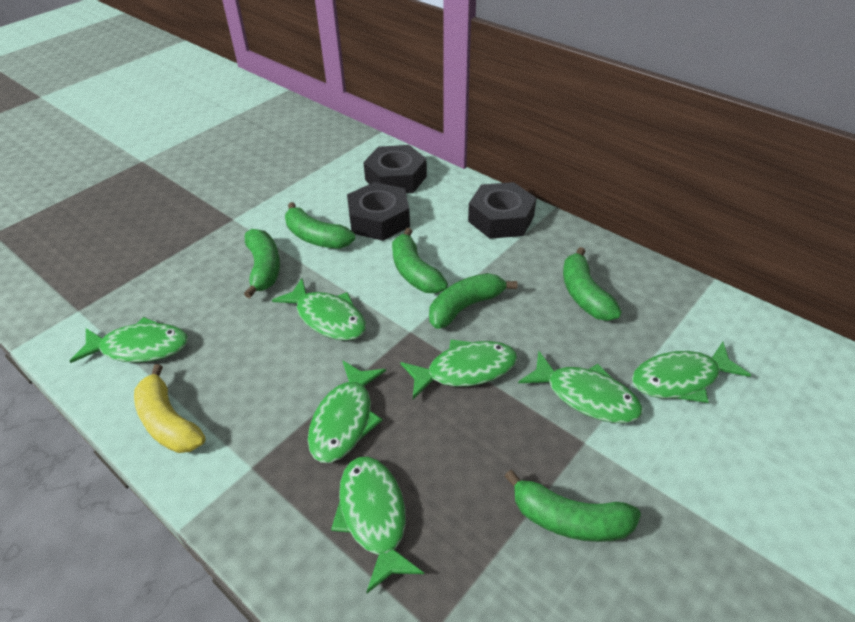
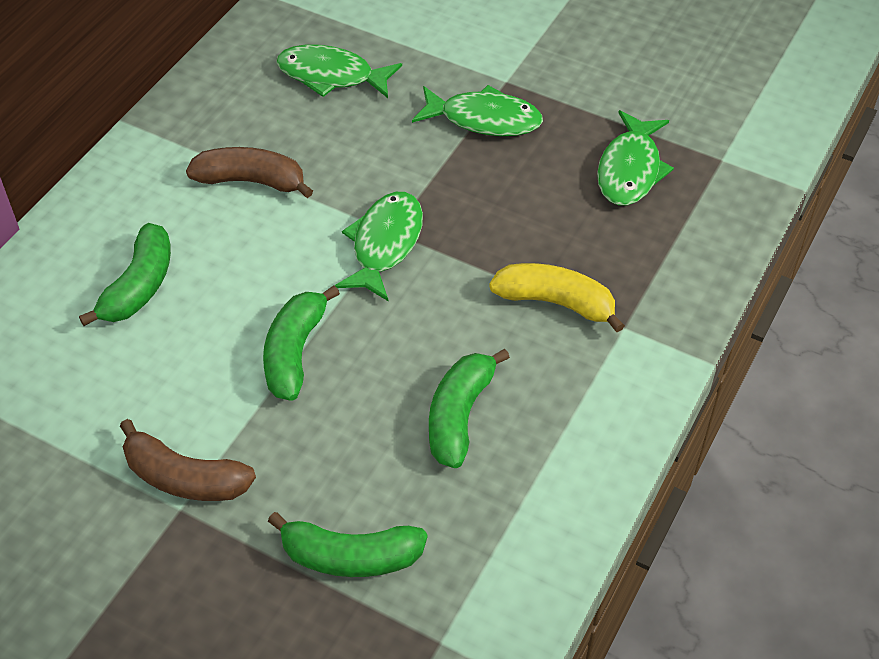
black nut: 3 -> 0
brown banana: 0 -> 2
green banana: 6 -> 4
green fish: 7 -> 4

